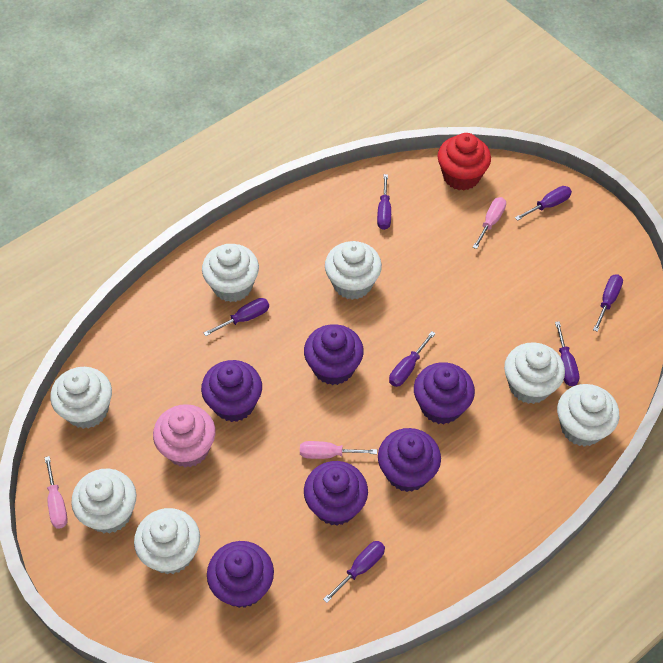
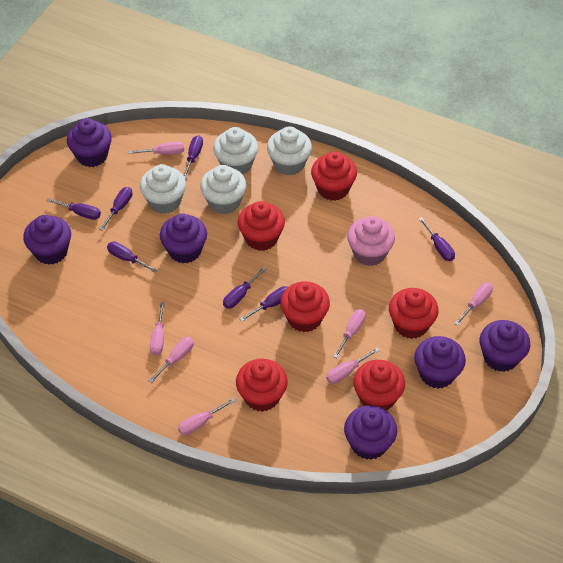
pink screwdriver: 3 -> 7
red cupcake: 1 -> 6
white cupcake: 7 -> 4

